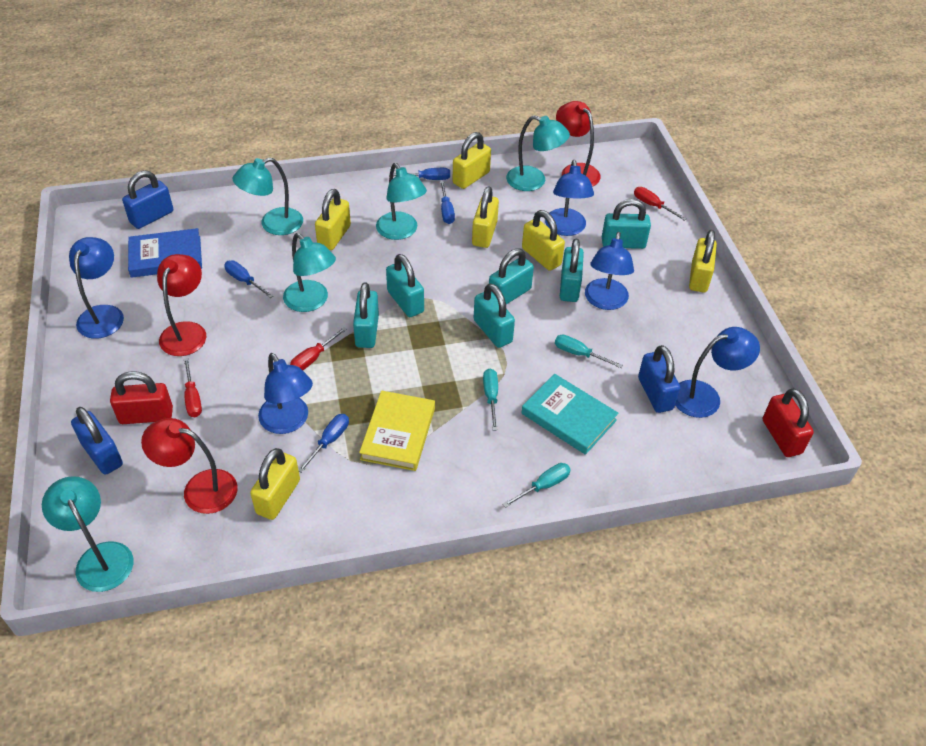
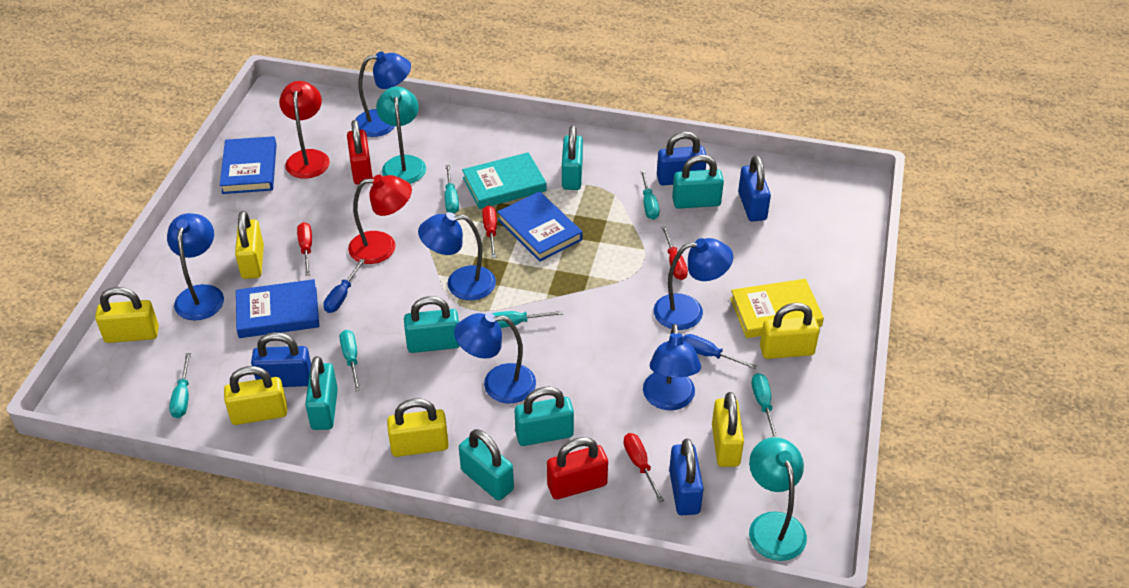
blue book: 1 -> 3
blue lamp: 5 -> 6
blue padlock: 3 -> 4
blue screwdriver: 4 -> 2
red lamp: 3 -> 2
red screwdriver: 3 -> 4
turquoise lamp: 5 -> 2
turquoise screwdriver: 3 -> 6

